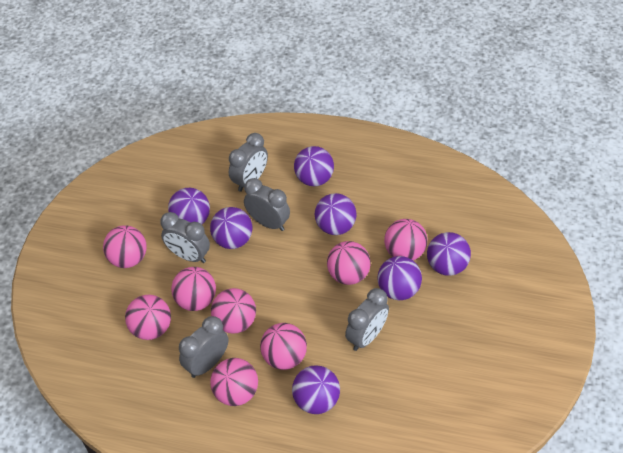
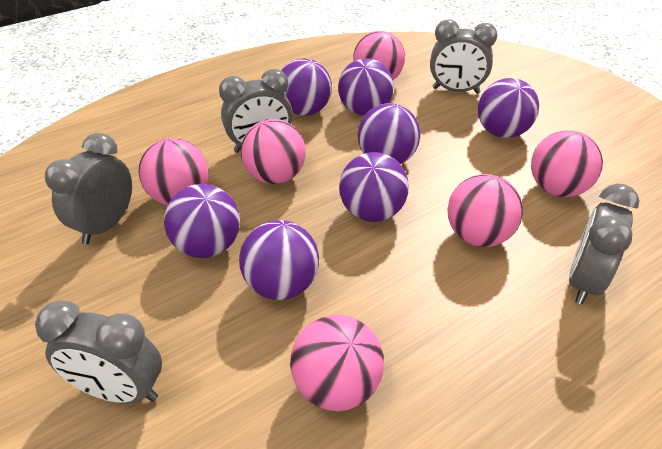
pink ball: 8 -> 6

